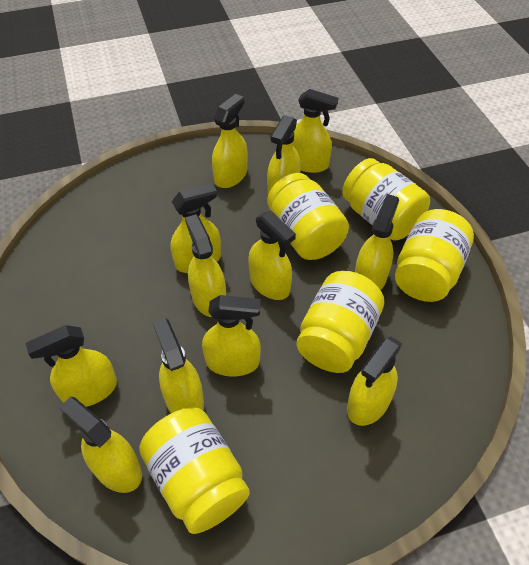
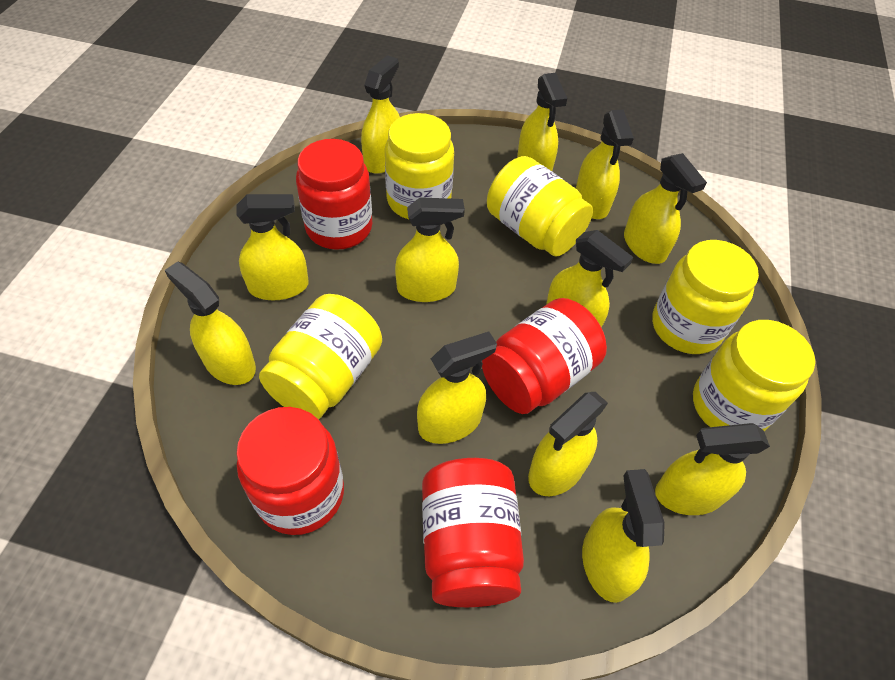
red jar: 0 -> 4

